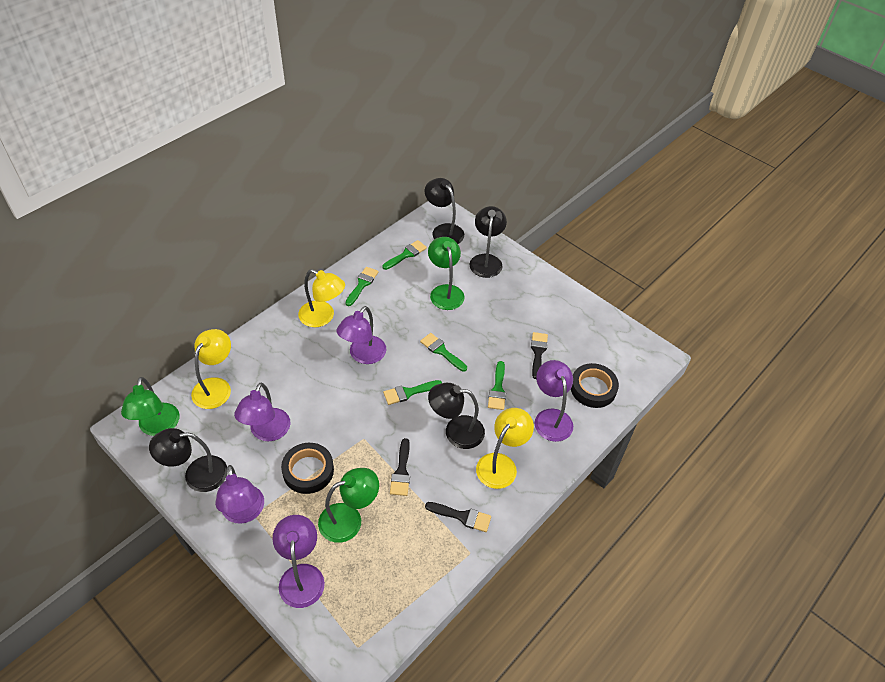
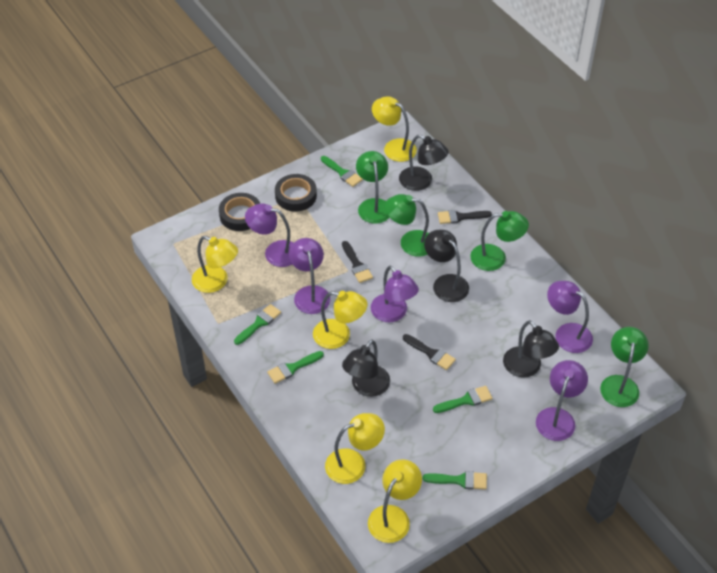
green lamp: 3 -> 4
yellow lamp: 3 -> 5

